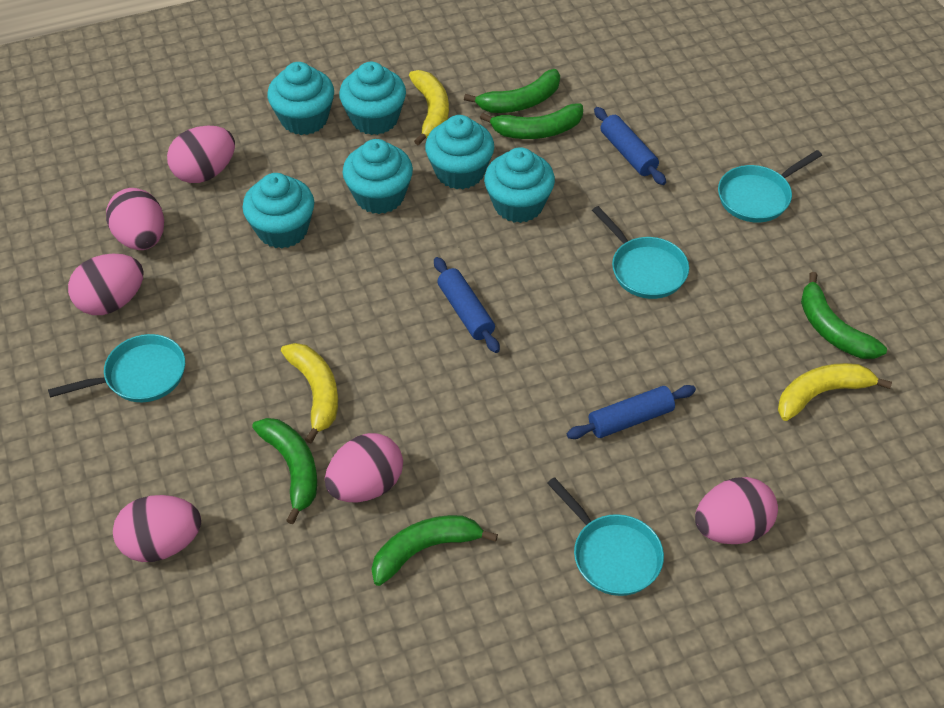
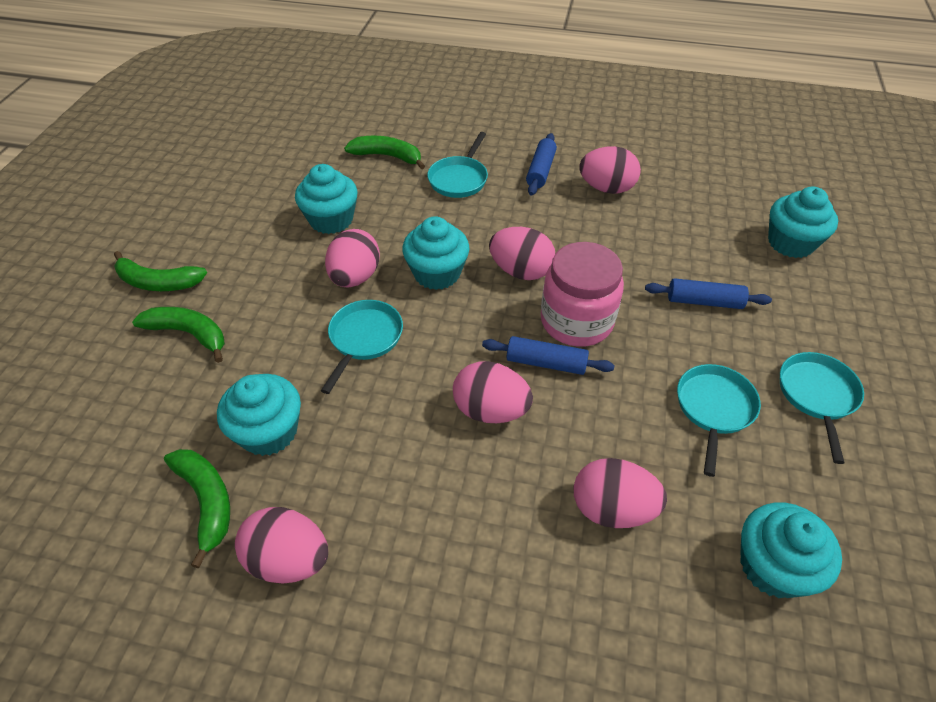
green banana: 5 -> 4
pink jar: 0 -> 1
turquoise cupcake: 6 -> 5
yellow banana: 3 -> 0

